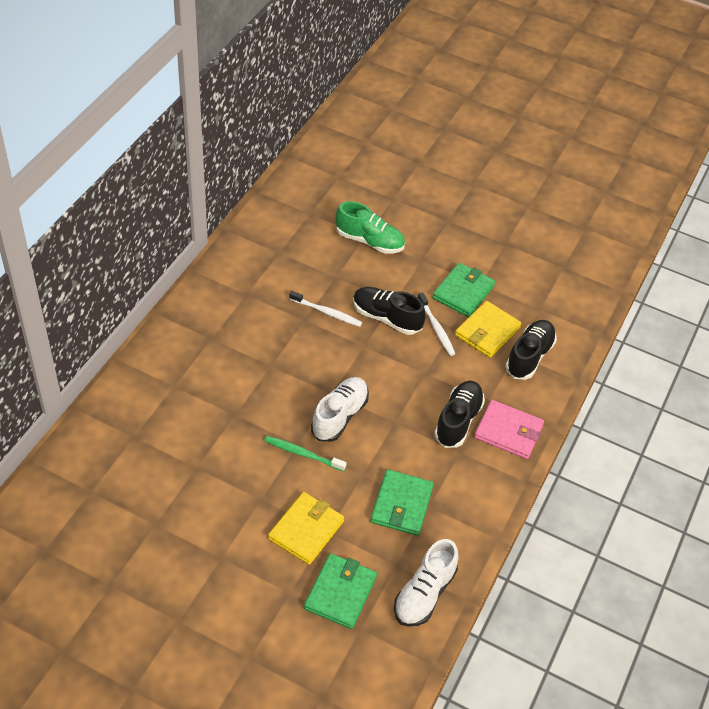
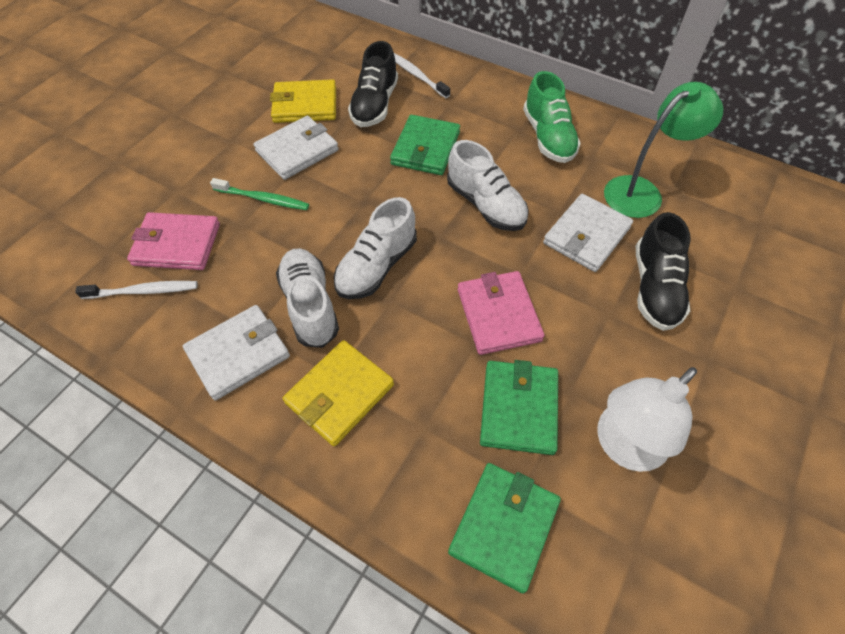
black shoe: 3 -> 2
green lamp: 0 -> 1
pink wallet: 1 -> 2
white lamp: 0 -> 1
white shoe: 2 -> 3
white wallet: 0 -> 3

